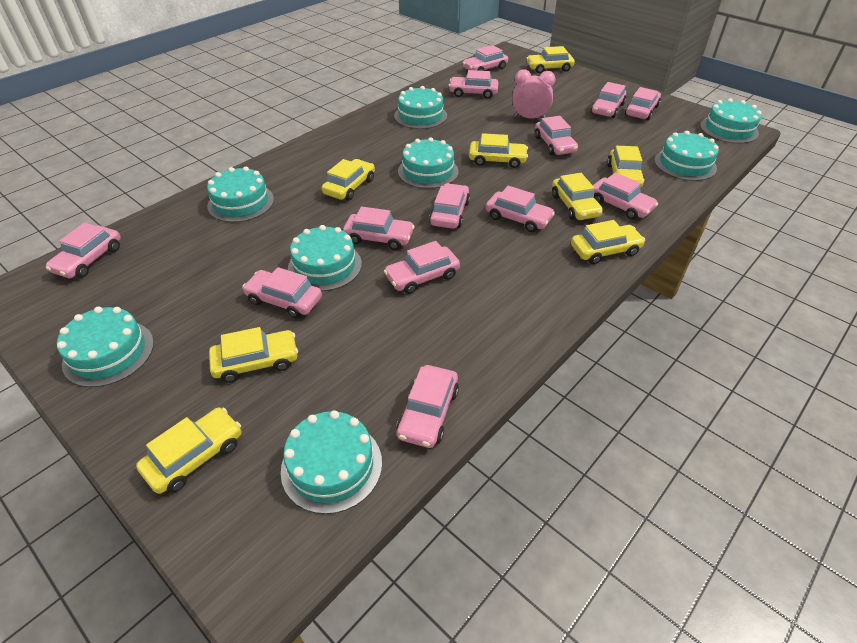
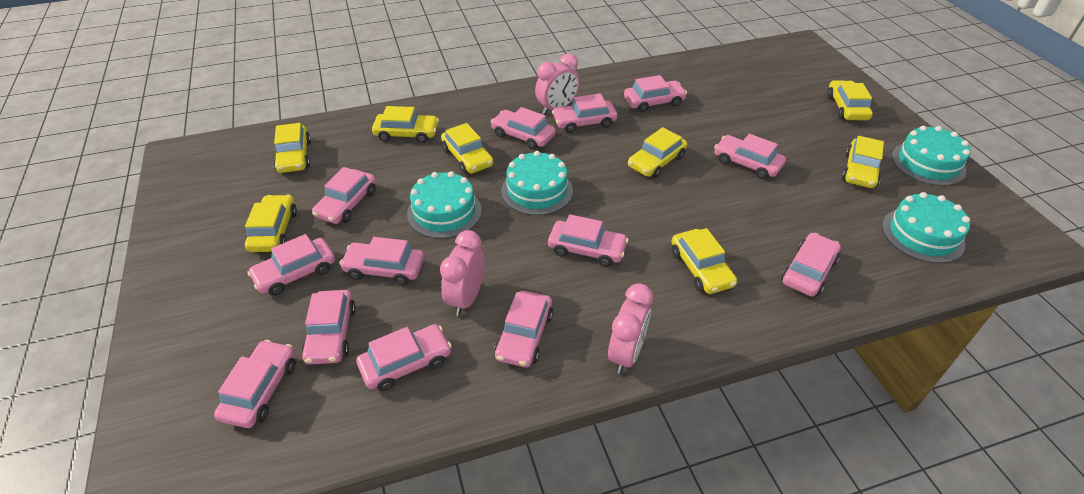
pink clock: 1 -> 3
turquoise cake: 8 -> 4

